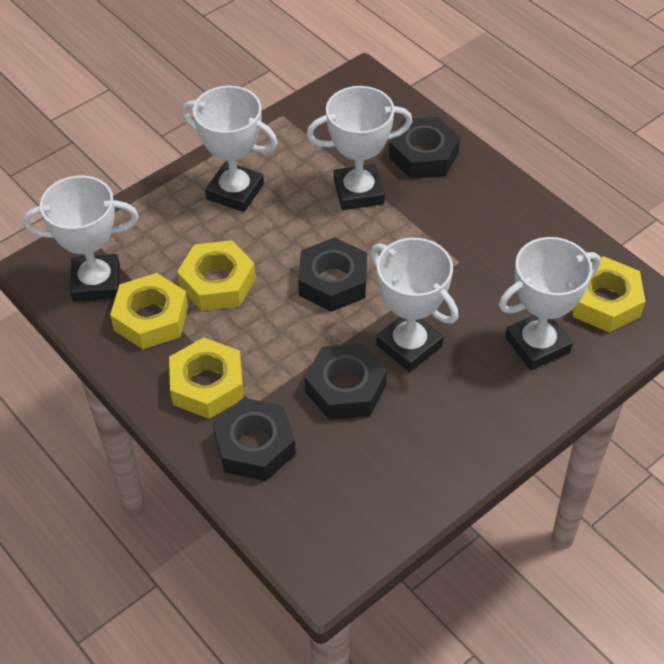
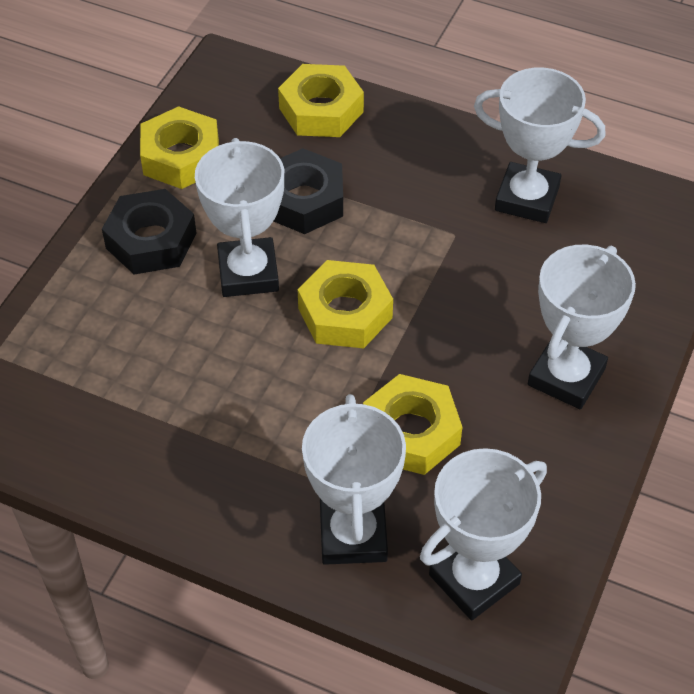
black nut: 4 -> 2

